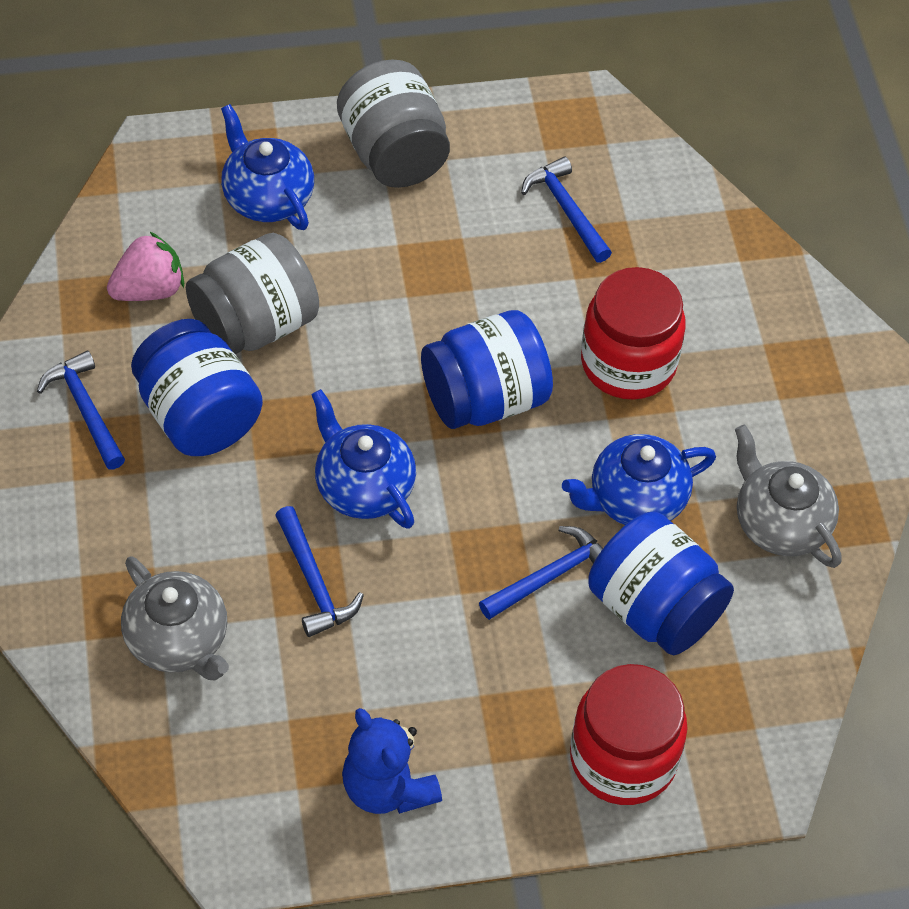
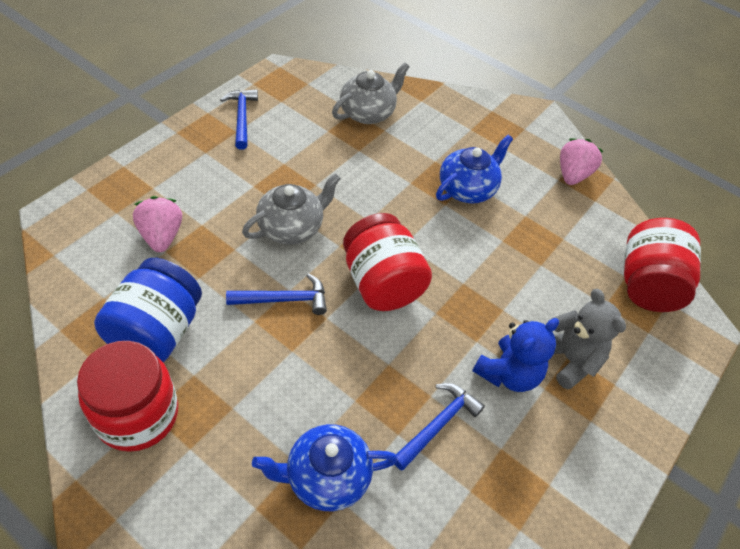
blue hammer: 4 -> 3
blue jar: 3 -> 1
blue teapot: 3 -> 2
grey jar: 2 -> 0
grey teddy bear: 0 -> 1
pink strawberry: 1 -> 2
red jar: 2 -> 3

